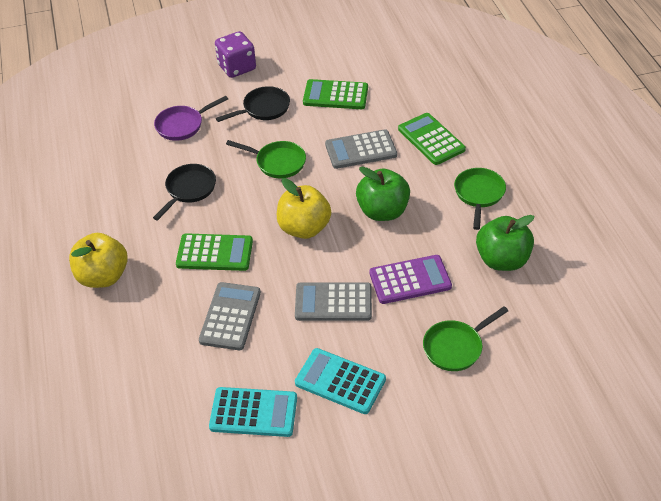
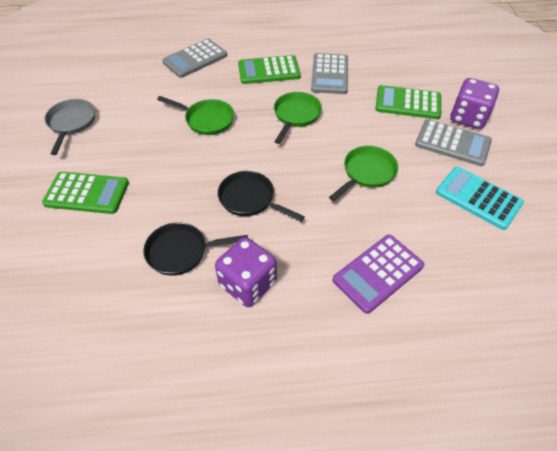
green apple: 2 -> 0
grey pan: 0 -> 1
purple dice: 1 -> 2
purple pan: 1 -> 0
turquoise calculator: 2 -> 1
yellow apple: 2 -> 0

